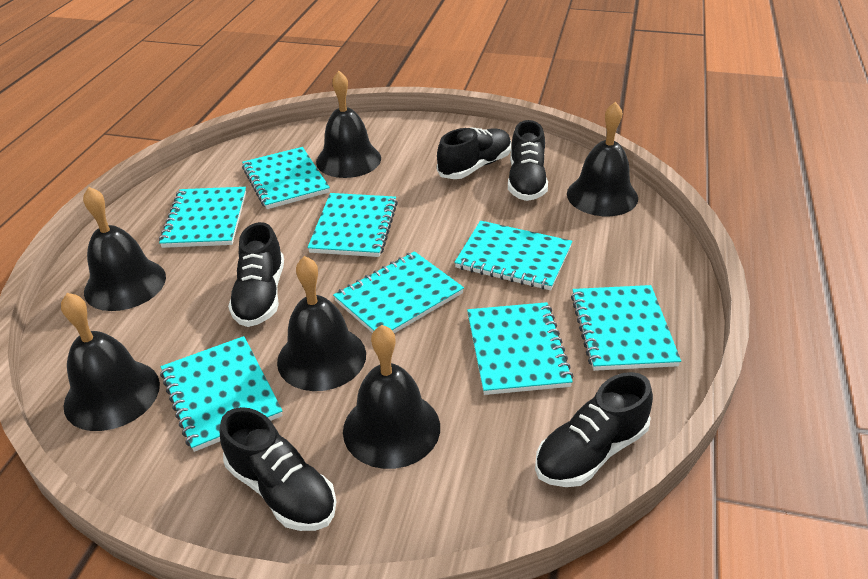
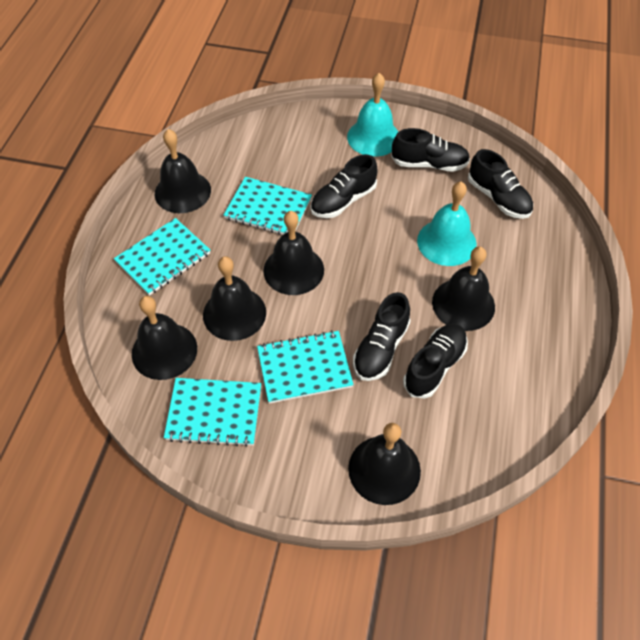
turquoise bell: 0 -> 2
turquoise notebook: 8 -> 4

